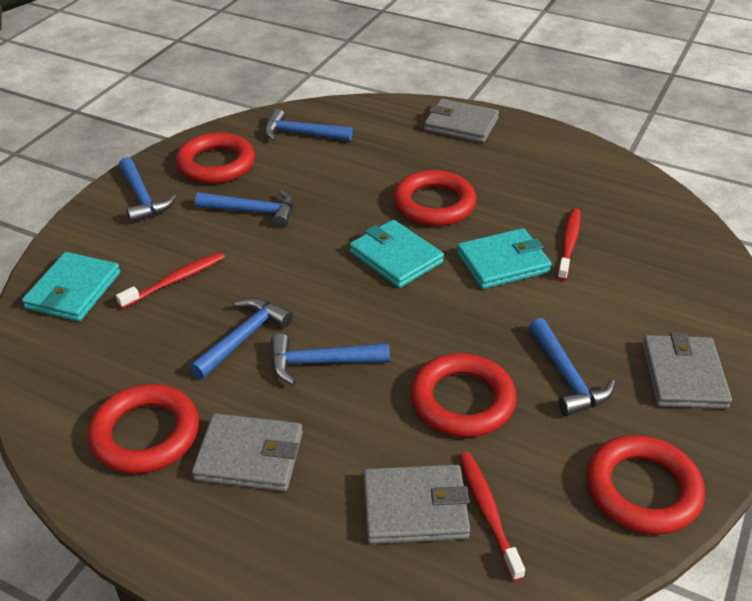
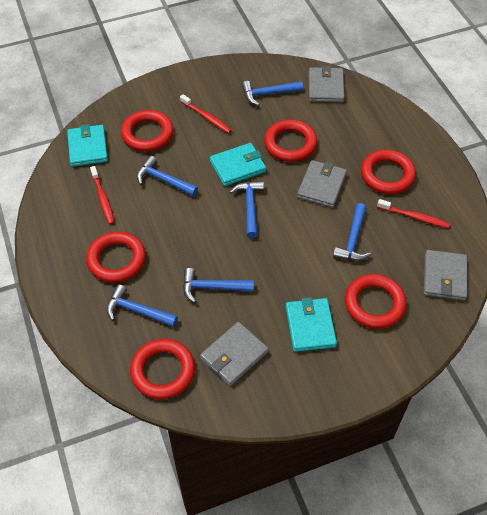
red ring: 5 -> 6

